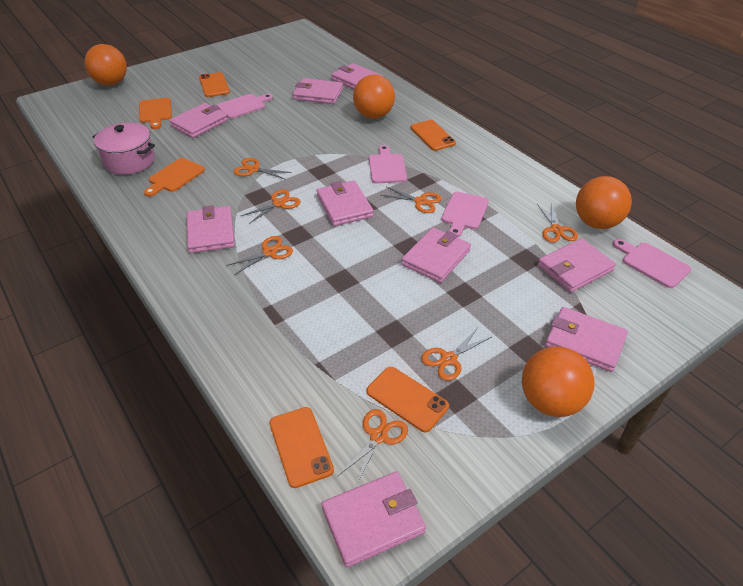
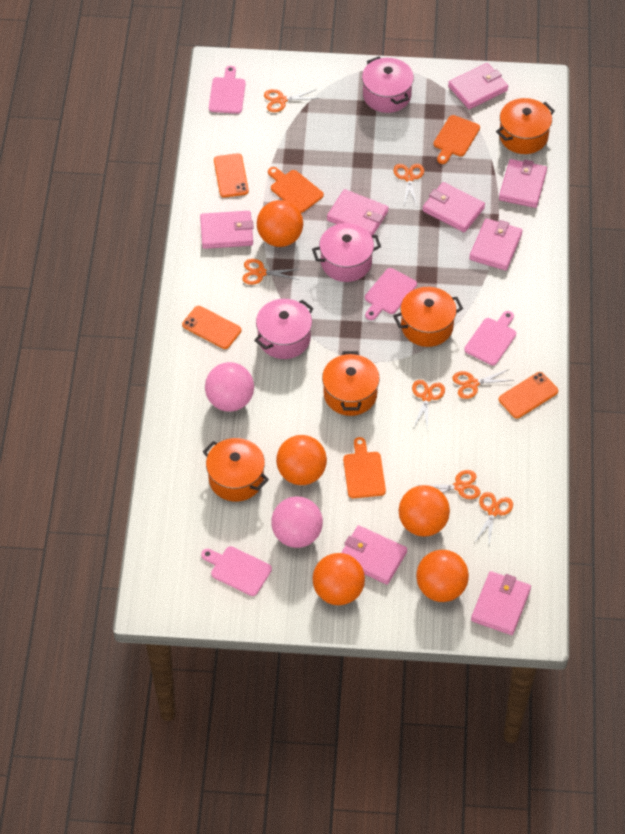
orange ball: 4 -> 5
orange cutting board: 2 -> 3
orange phone: 4 -> 3
orange pot: 0 -> 4
pink ball: 0 -> 2
pink pot: 1 -> 3
pink wallet: 9 -> 8

